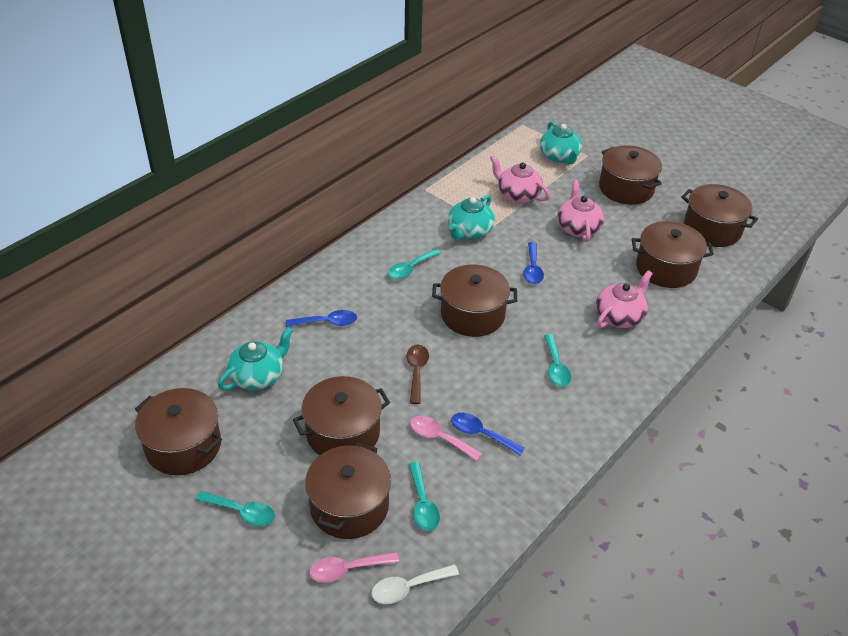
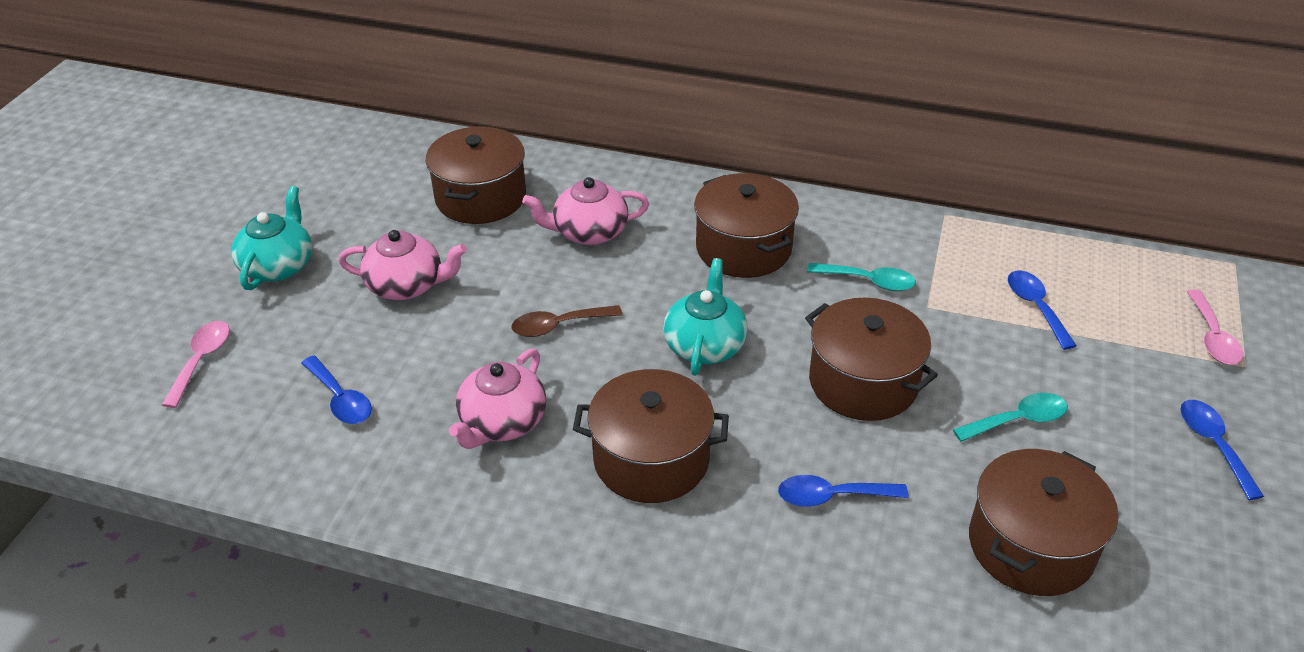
blue spoon: 3 -> 4
brown pot: 7 -> 5
turquoise spoon: 4 -> 2
turquoise teapot: 3 -> 2
white spoon: 1 -> 0

